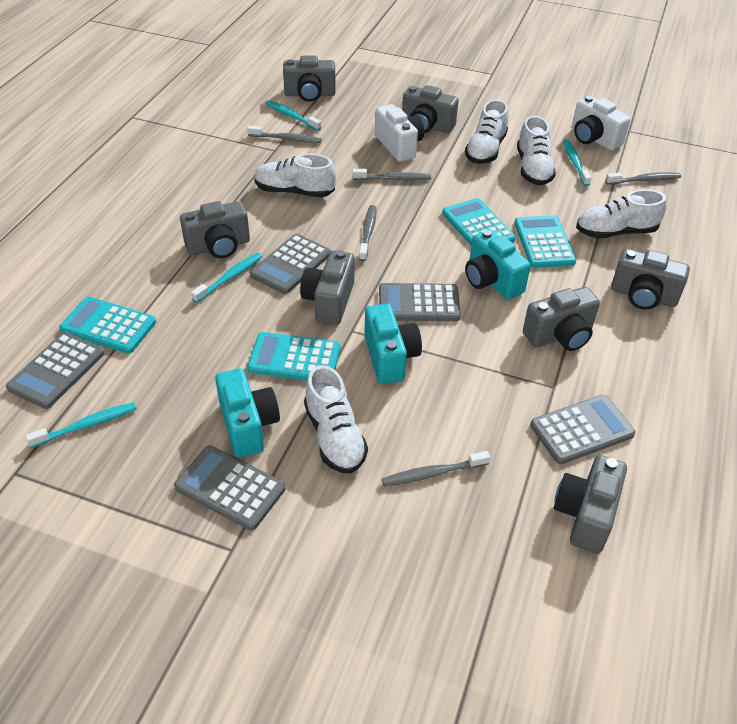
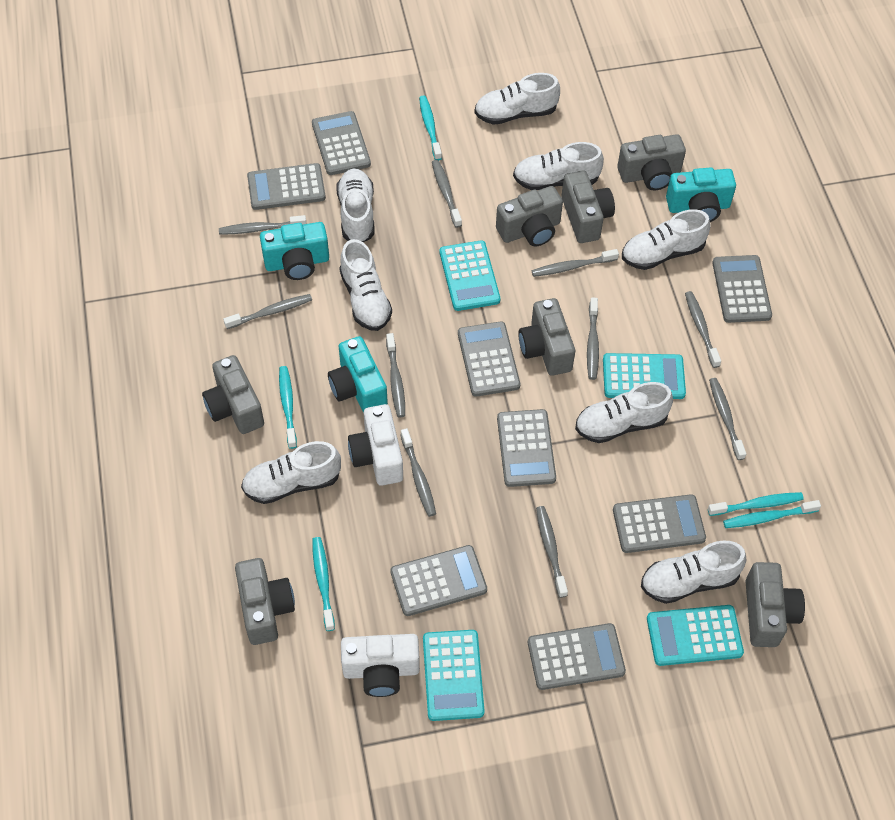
grey calculator: 5 -> 8
grey toothbrush: 5 -> 10
turquoise toothbrush: 4 -> 5
white shoe: 5 -> 8

